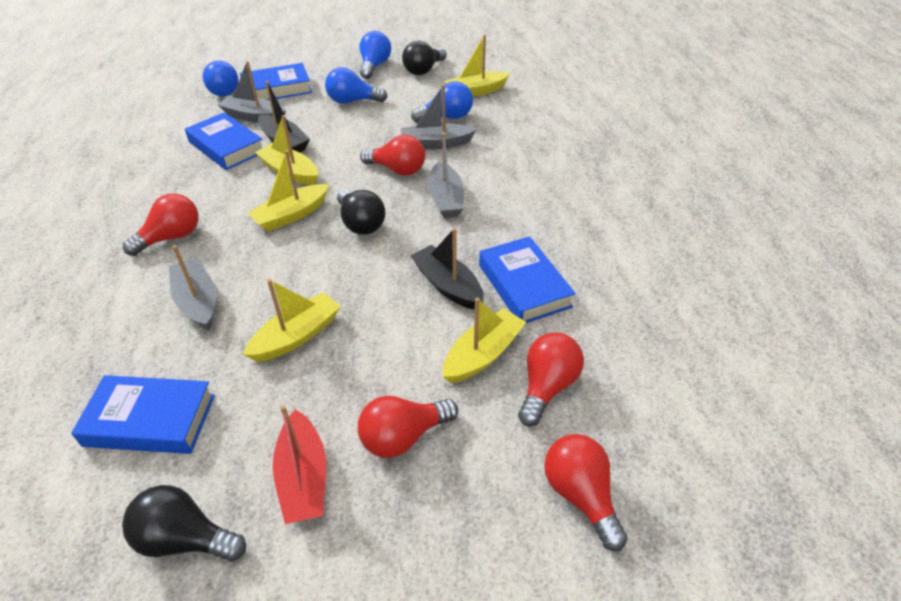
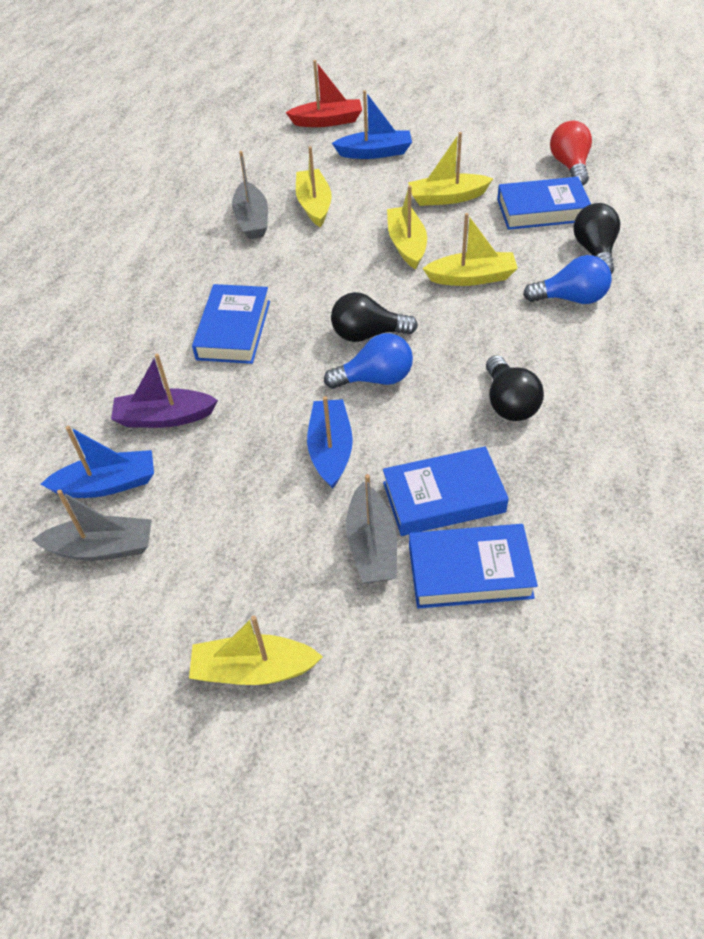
black boat: 2 -> 0
blue boat: 0 -> 3
blue light bulb: 4 -> 2
grey boat: 4 -> 3
purple boat: 0 -> 1
red light bulb: 5 -> 1

